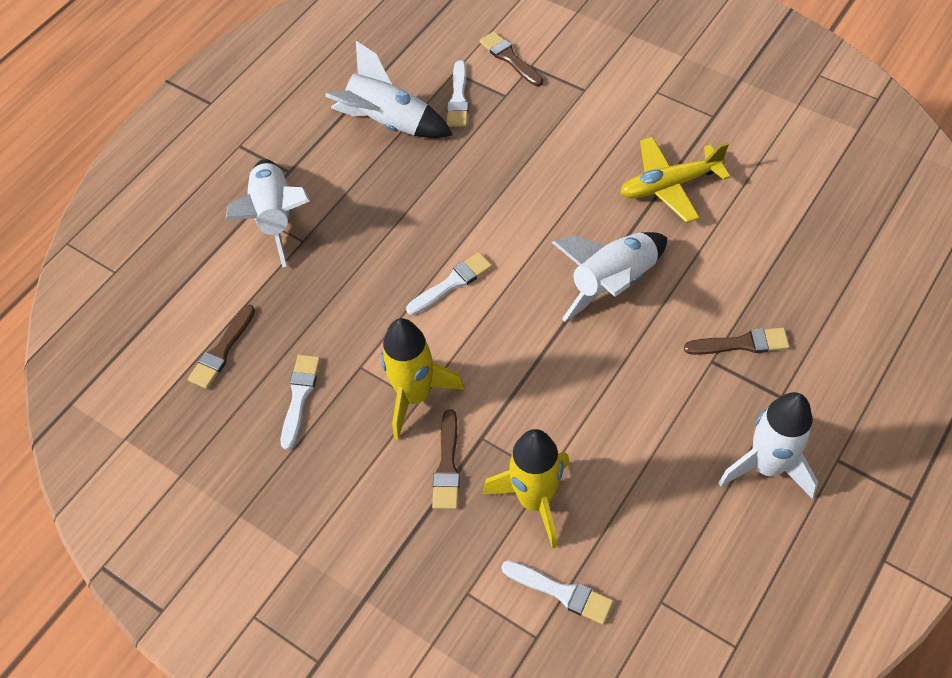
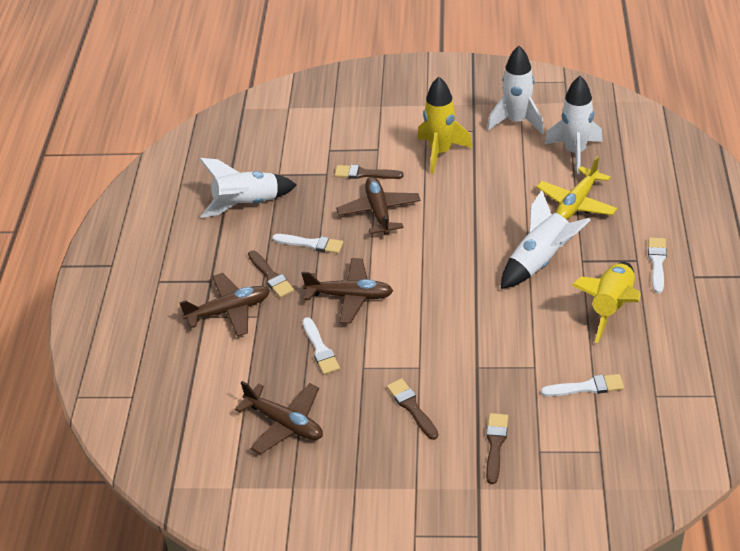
brown plane: 0 -> 4

